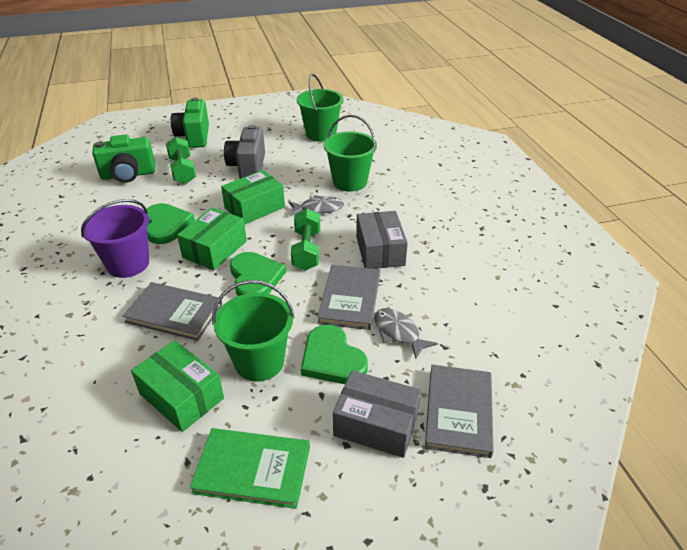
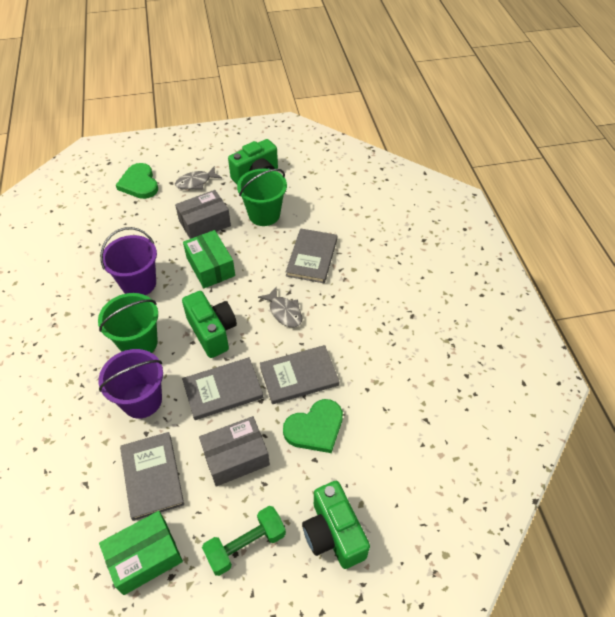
green book: 1 -> 0
green box: 3 -> 2
green bucket: 3 -> 2
green camera: 2 -> 3
green dumbbell: 2 -> 1
green heart: 3 -> 2
grey book: 3 -> 4
grey camera: 1 -> 0
purple bucket: 1 -> 2

